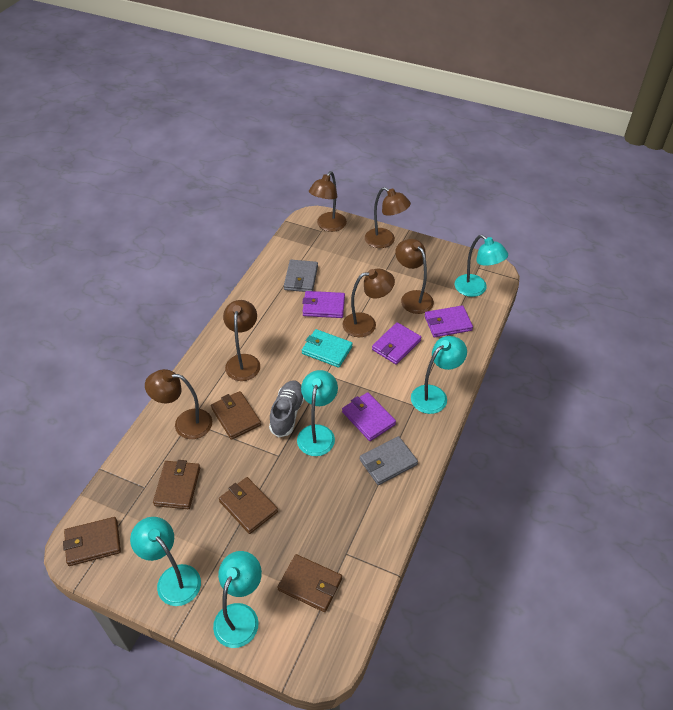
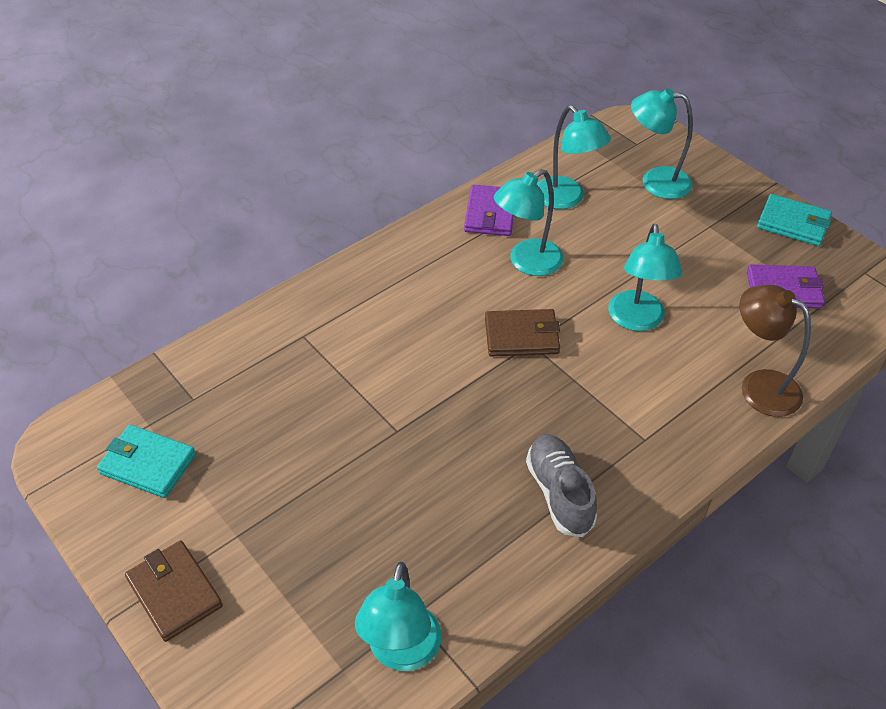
brown lamp: 6 -> 1
brown wallet: 5 -> 2
grey wallet: 2 -> 0
purple wallet: 4 -> 2
turquoise wallet: 1 -> 2

